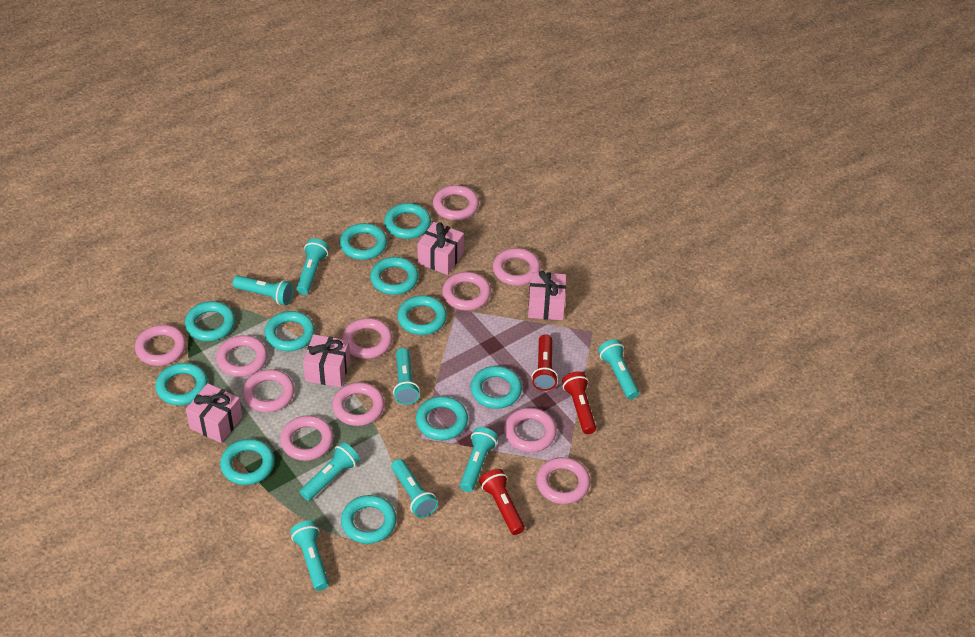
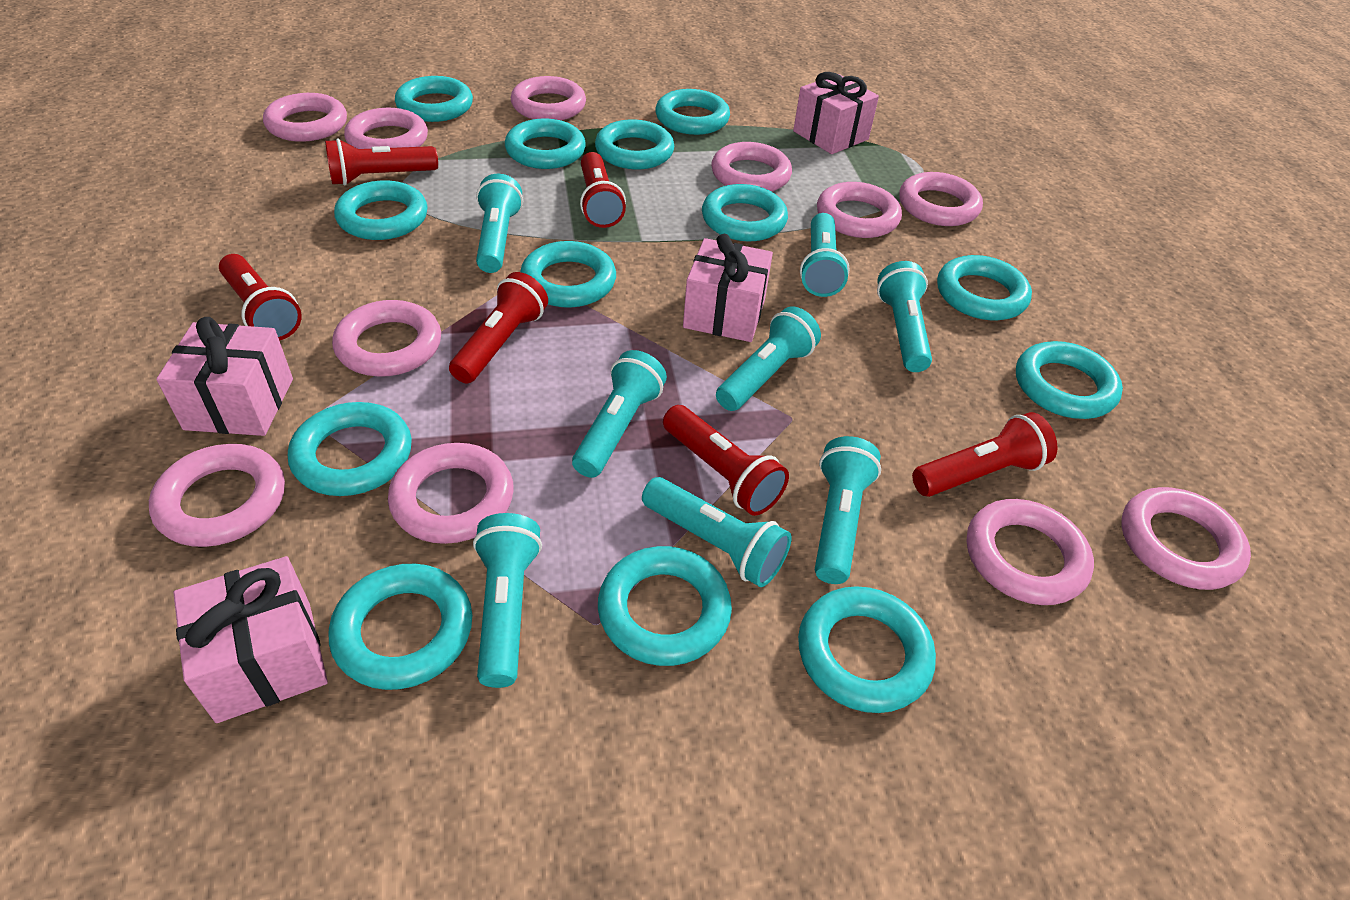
red flashlight: 3 -> 6
turquoise ring: 11 -> 13

